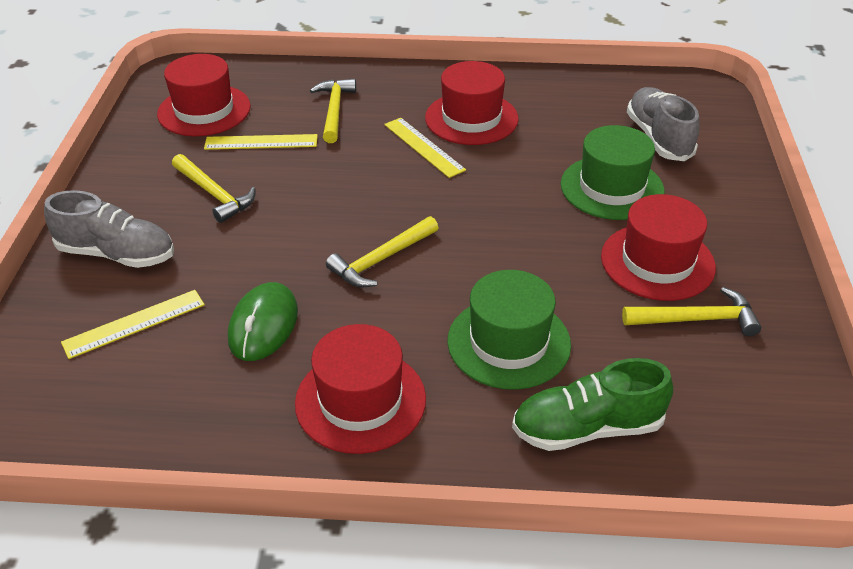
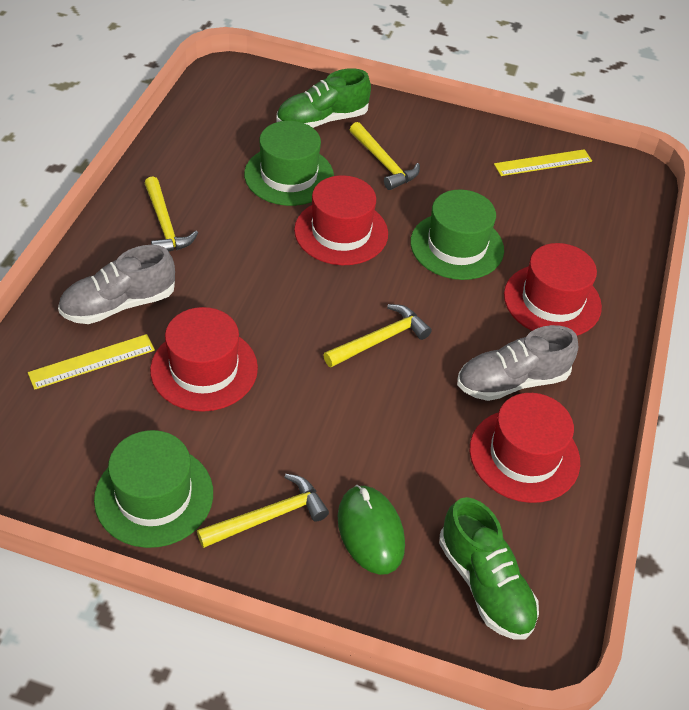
green hat: 2 -> 3
green shoe: 1 -> 2
yellow ruler: 3 -> 2

